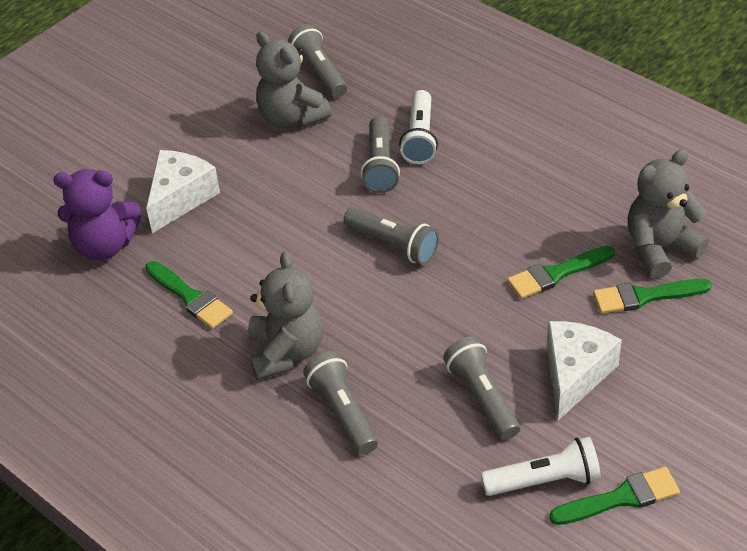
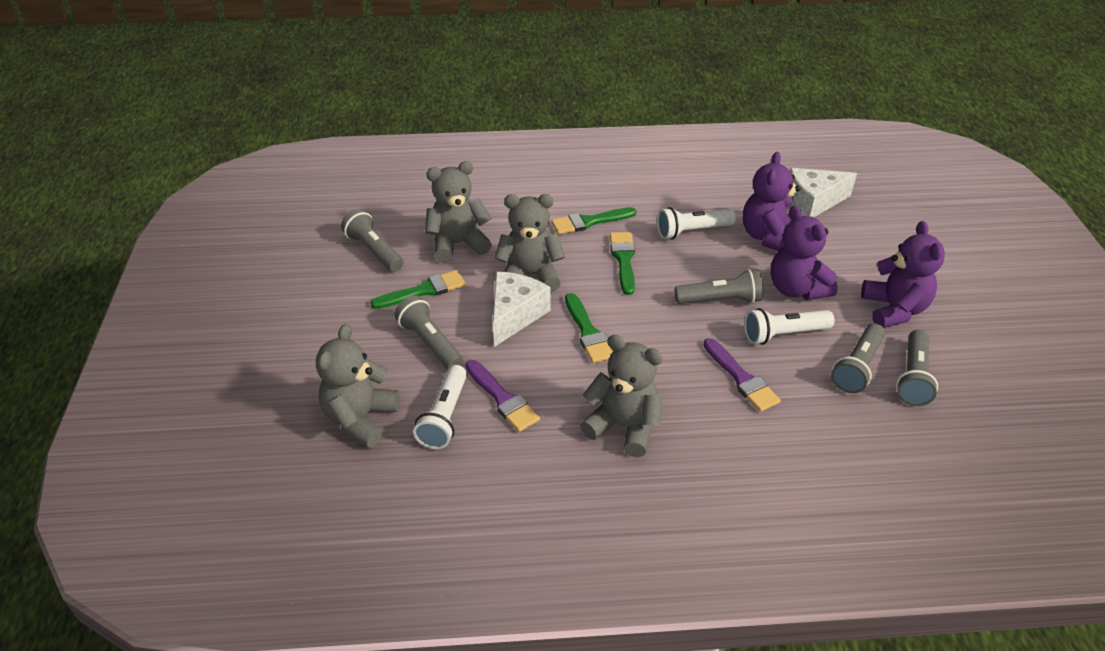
grey teddy bear: 3 -> 4
purple brush: 0 -> 2
purple teddy bear: 1 -> 3
white flashlight: 2 -> 3

